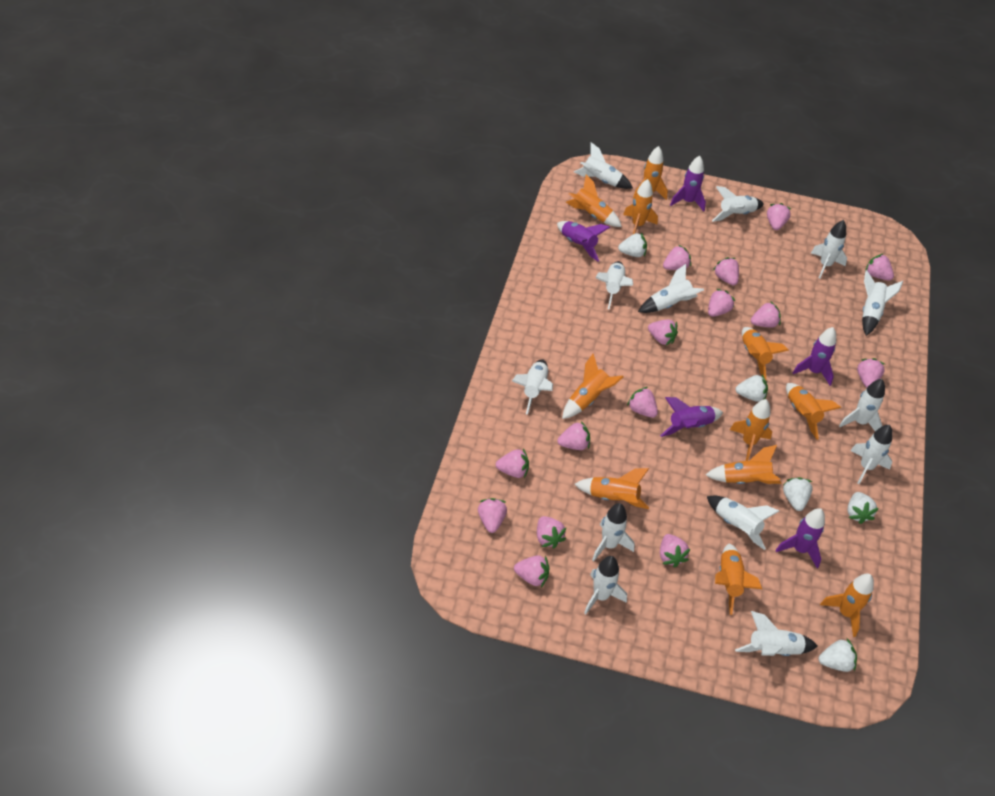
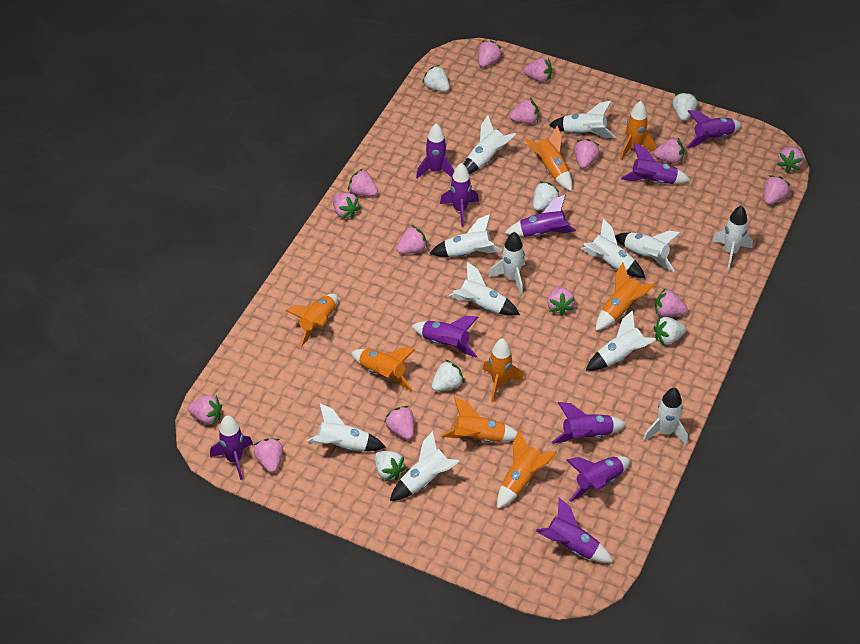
orange rocket: 11 -> 8
purple rocket: 5 -> 10
white rocket: 13 -> 12
white strawberry: 5 -> 6

